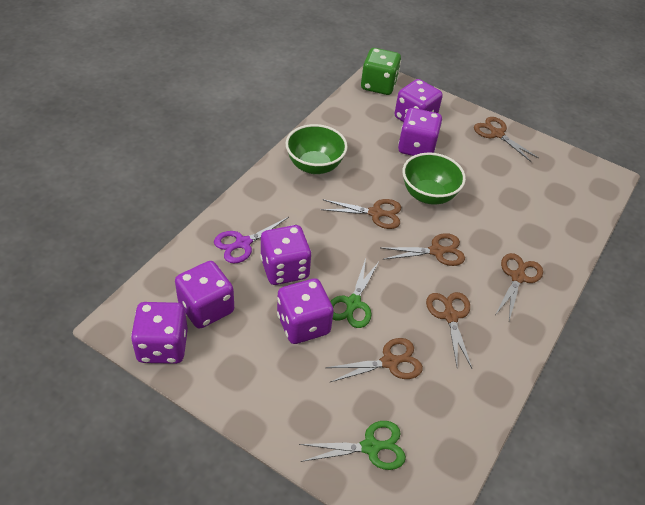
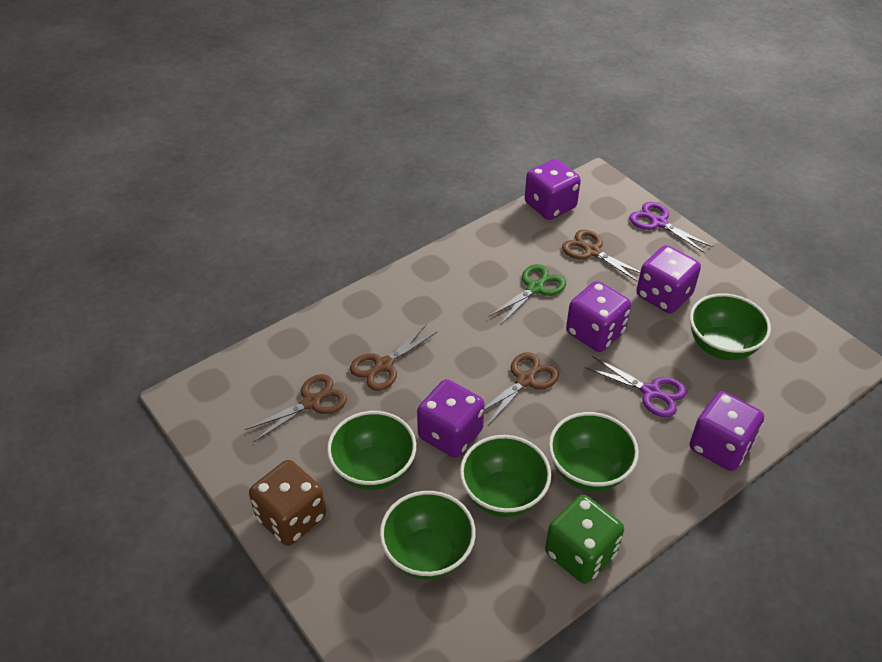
brown dice: 0 -> 1
brown scissors: 6 -> 4
green bowl: 2 -> 5
green scissors: 2 -> 1
purple dice: 6 -> 5
purple scissors: 1 -> 2

